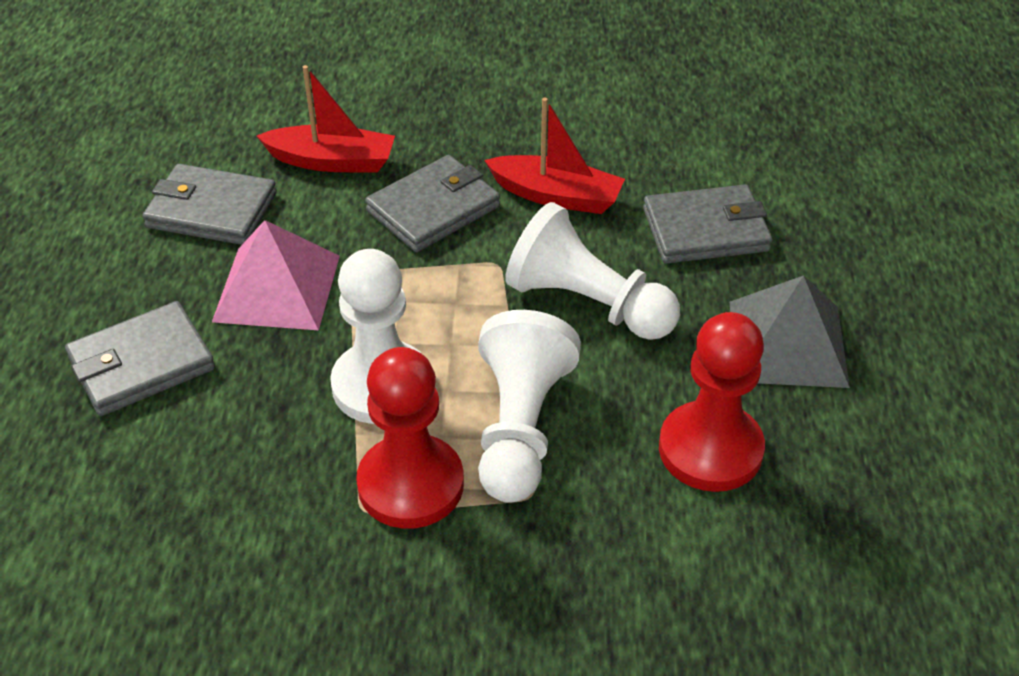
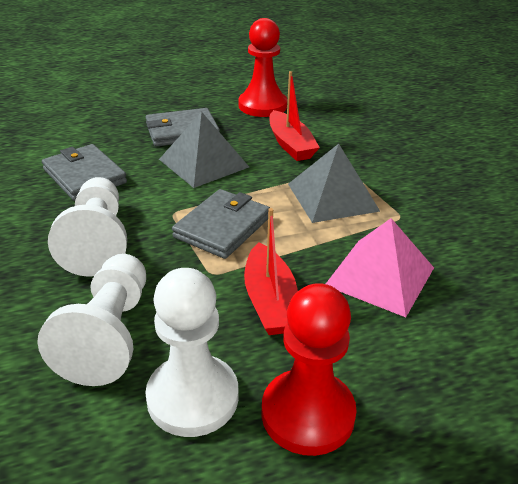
grey pyramid: 1 -> 2
grey wallet: 4 -> 3

